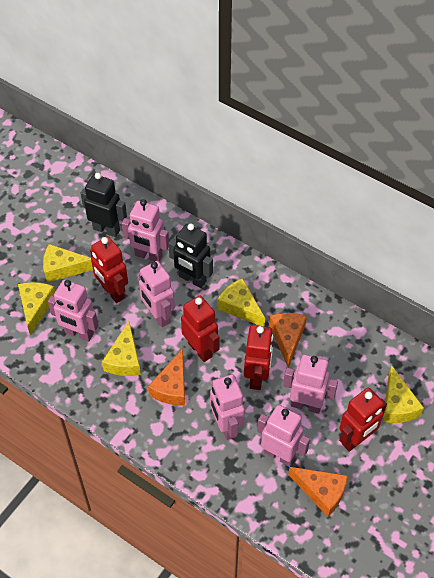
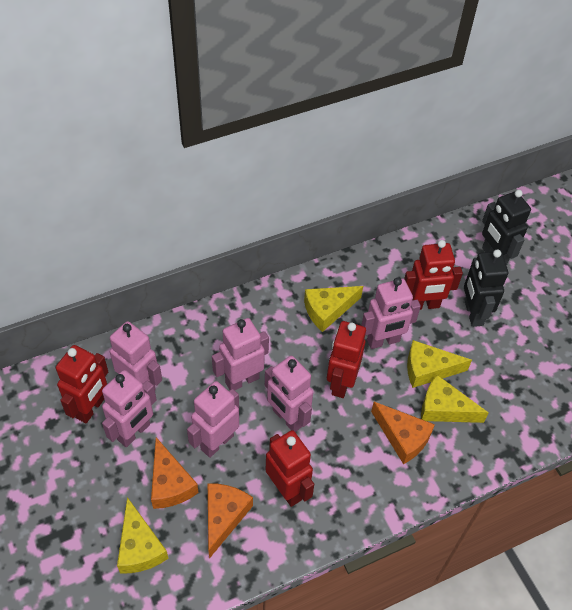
yellow cheese: 5 -> 4

